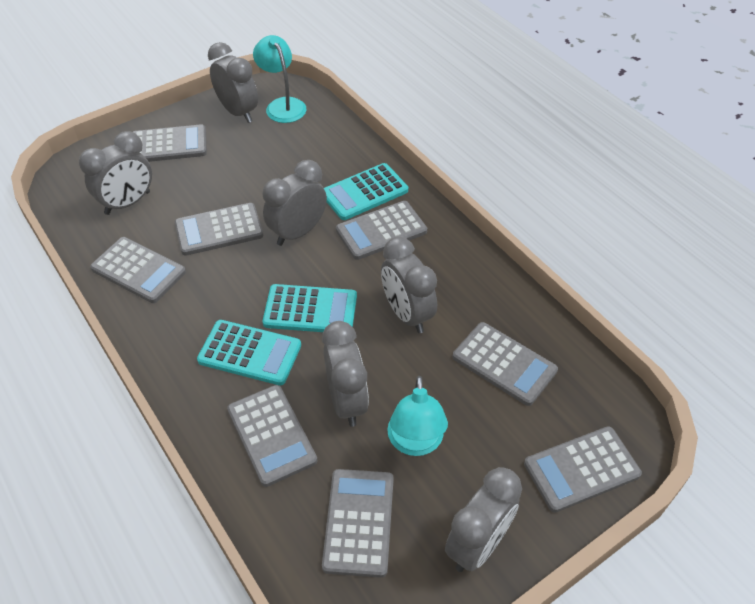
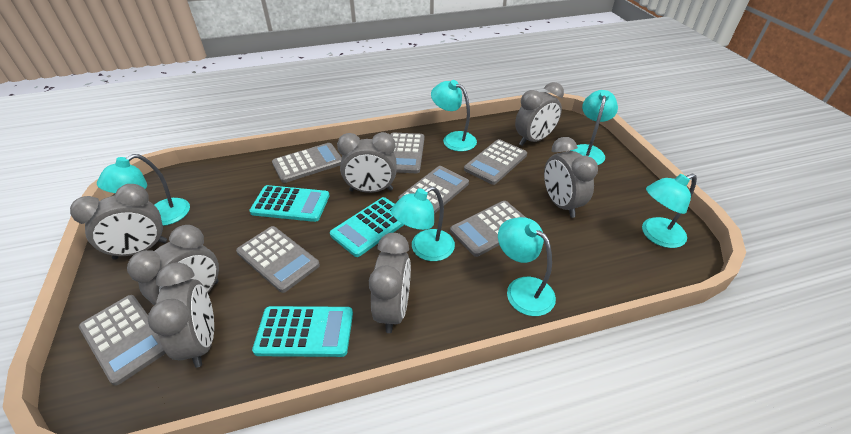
grey calculator: 8 -> 7
grey clock: 6 -> 7
turquoise lamp: 2 -> 6

